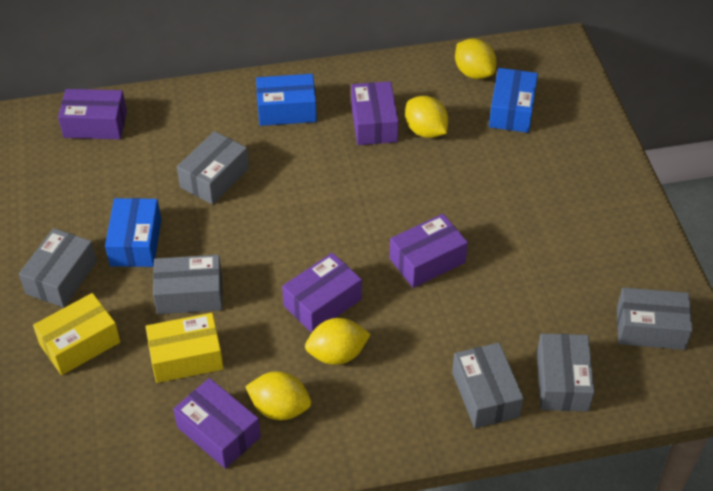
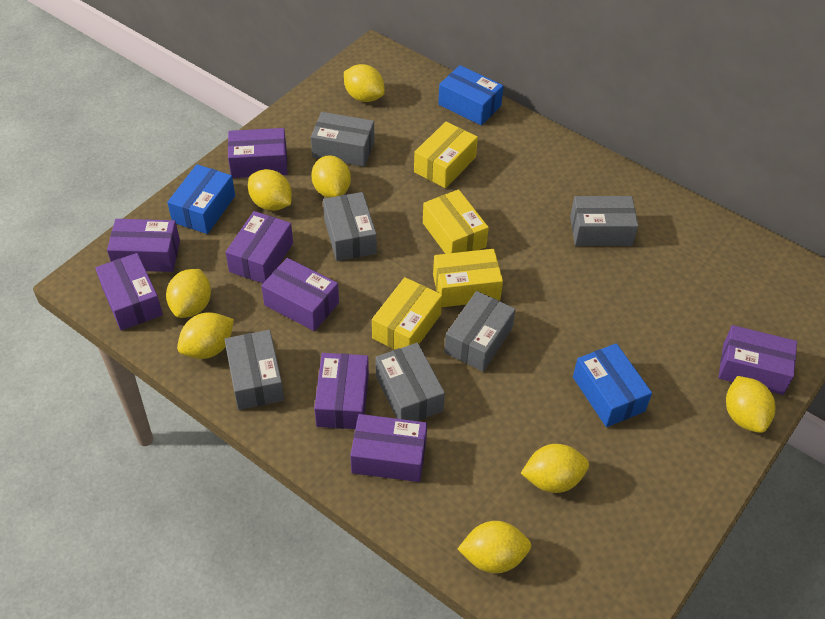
purple box: 5 -> 8
yellow box: 2 -> 4
yellow lemon: 4 -> 8

